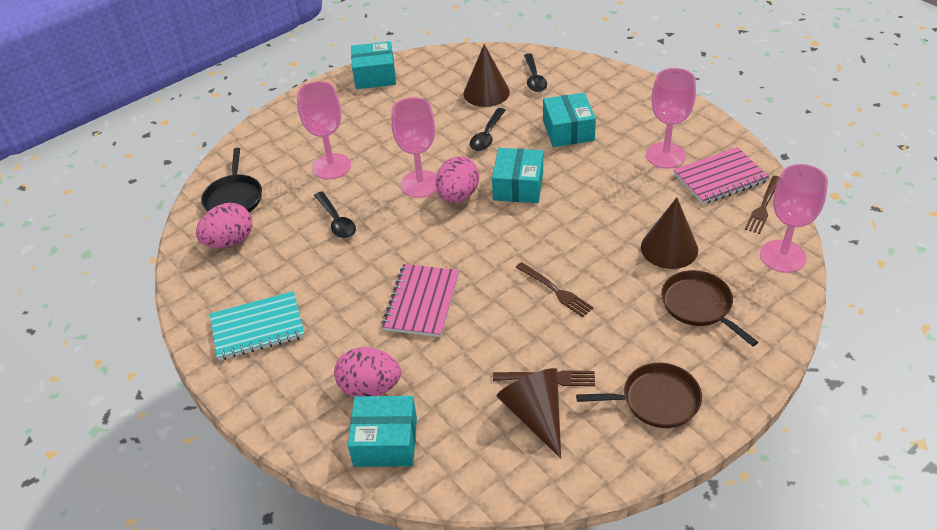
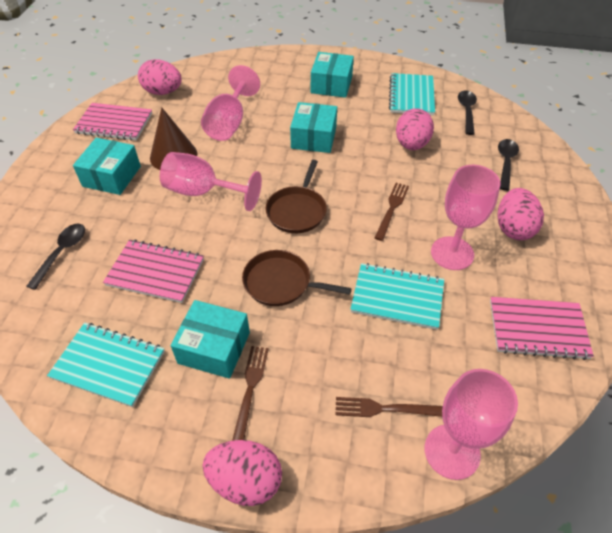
black pan: 1 -> 0
brown cone: 3 -> 1
pink egg: 3 -> 4
pink notebook: 2 -> 3
turquoise notebook: 1 -> 3

